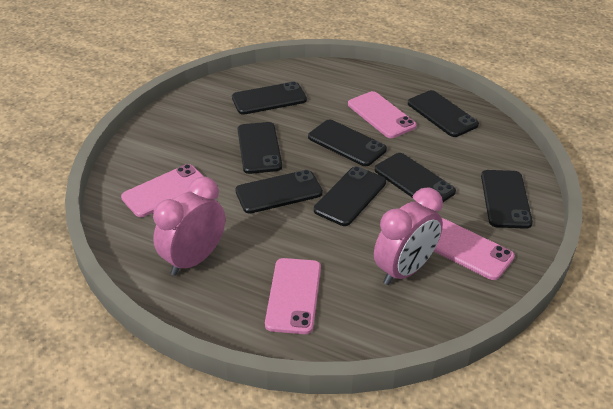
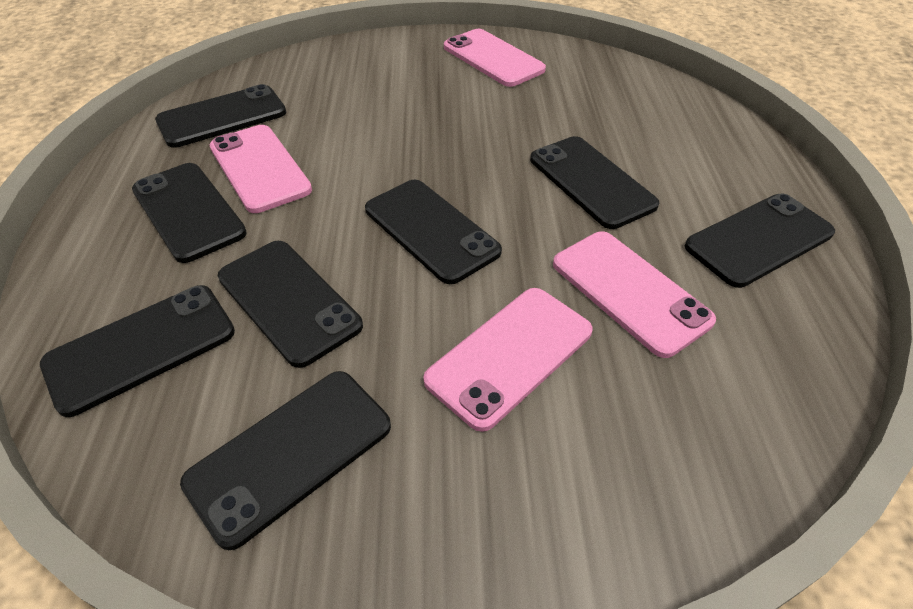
pink clock: 2 -> 0

